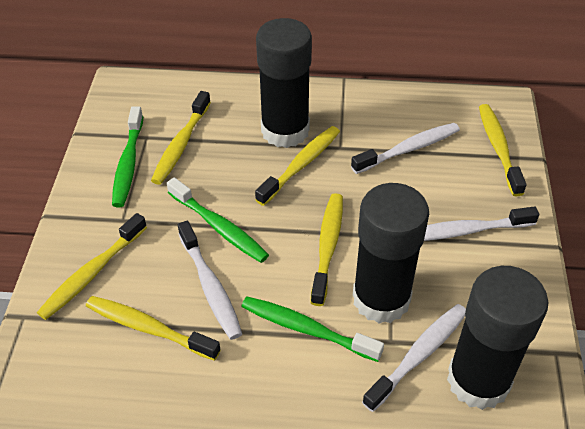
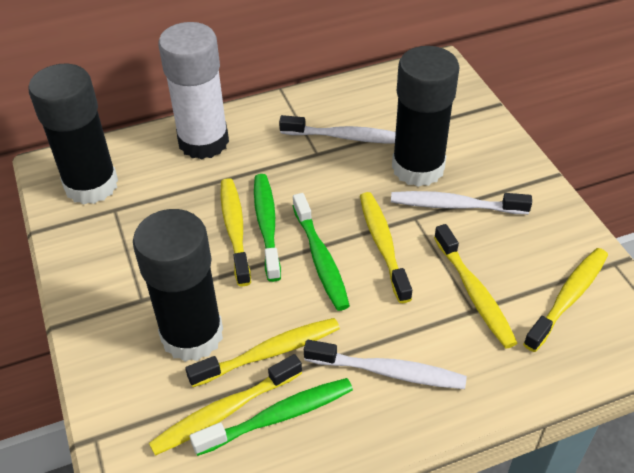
white glue stick: 0 -> 1
white toothbrush: 4 -> 3

